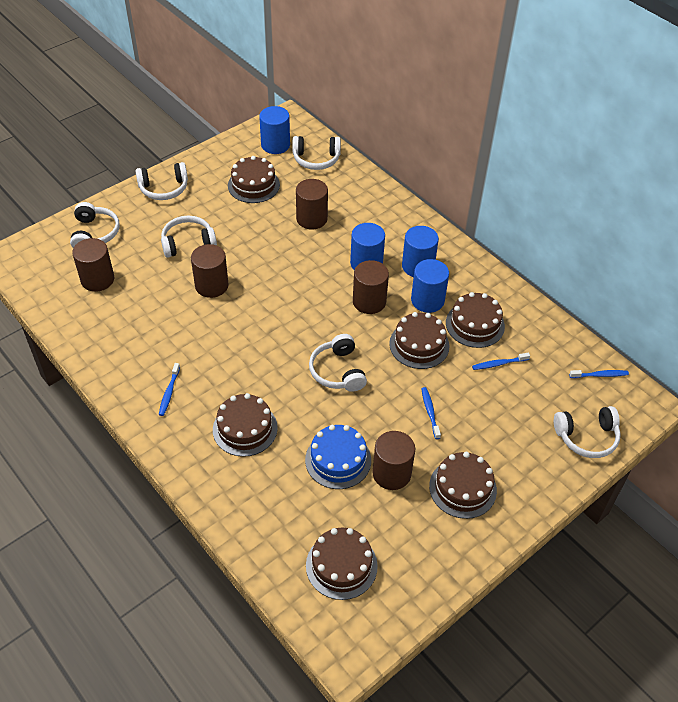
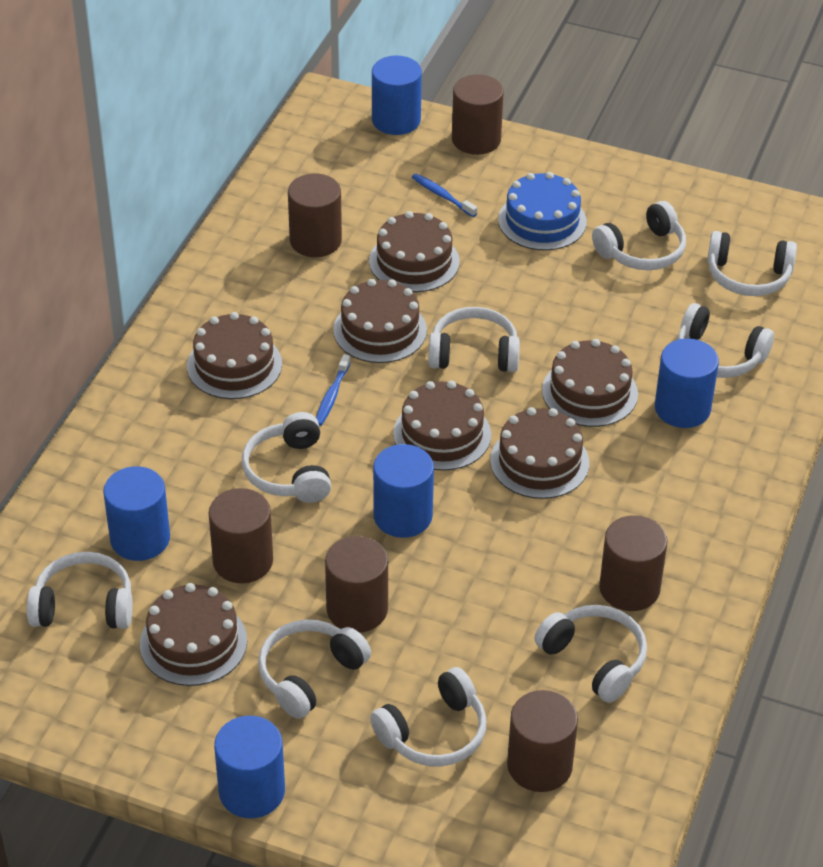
blue cylinder: 4 -> 5
blue toothbrush: 4 -> 2
brown cake: 6 -> 7
brown cylinder: 5 -> 6
white headphones: 6 -> 9

